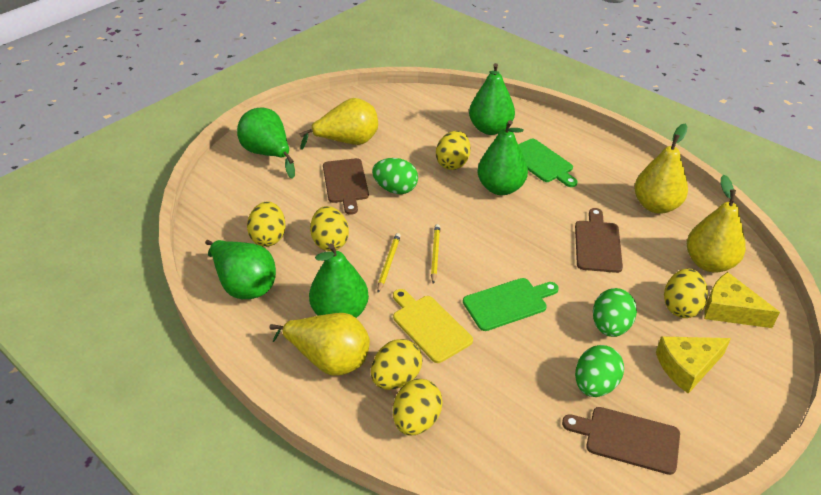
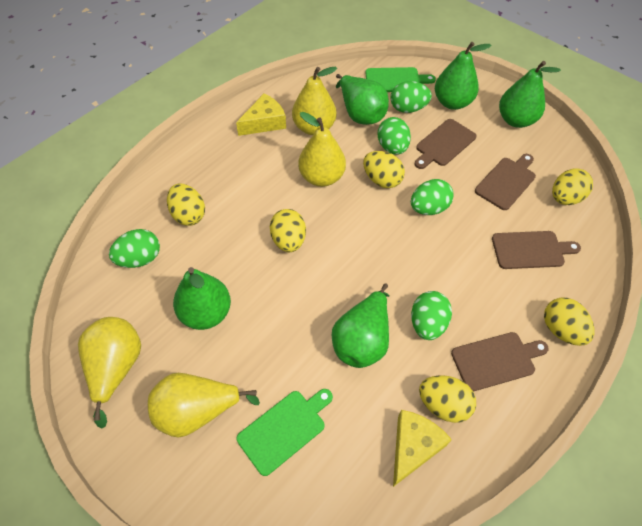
brown cutting board: 3 -> 4
green egg: 3 -> 5
yellow cutting board: 1 -> 0
yellow pencil: 2 -> 0

